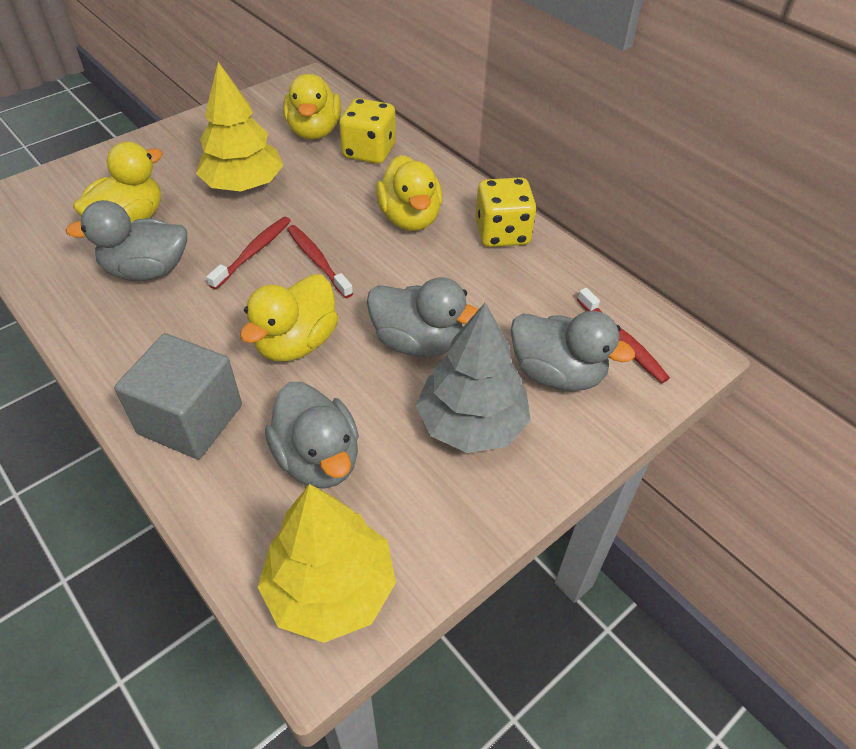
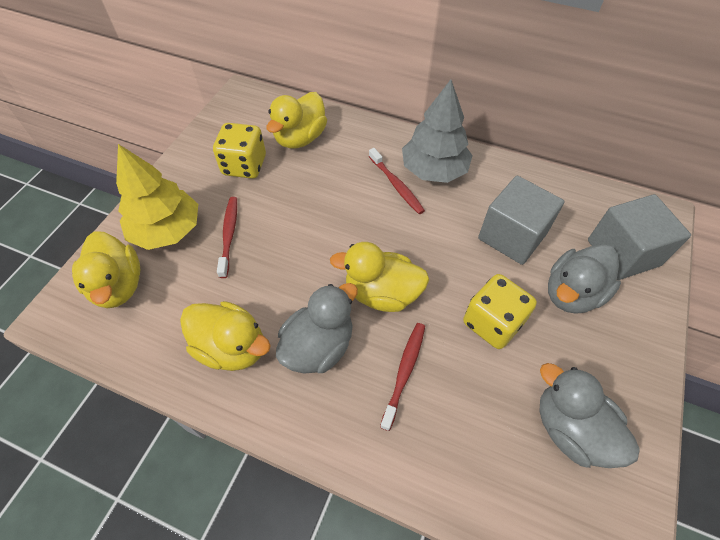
grey cube: 1 -> 2
grey duck: 4 -> 3
yellow tree: 2 -> 1

